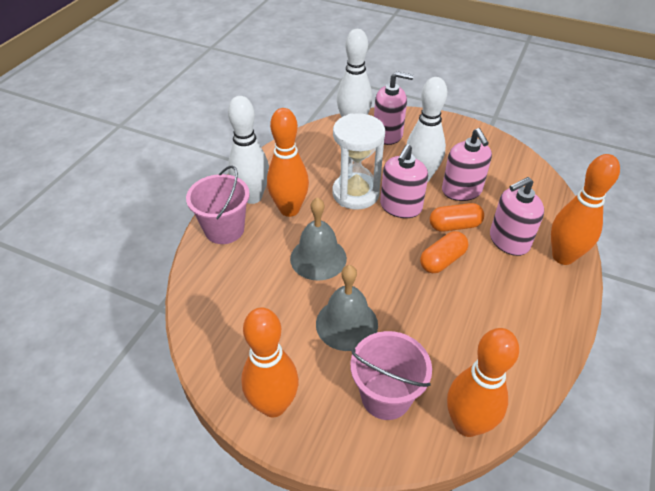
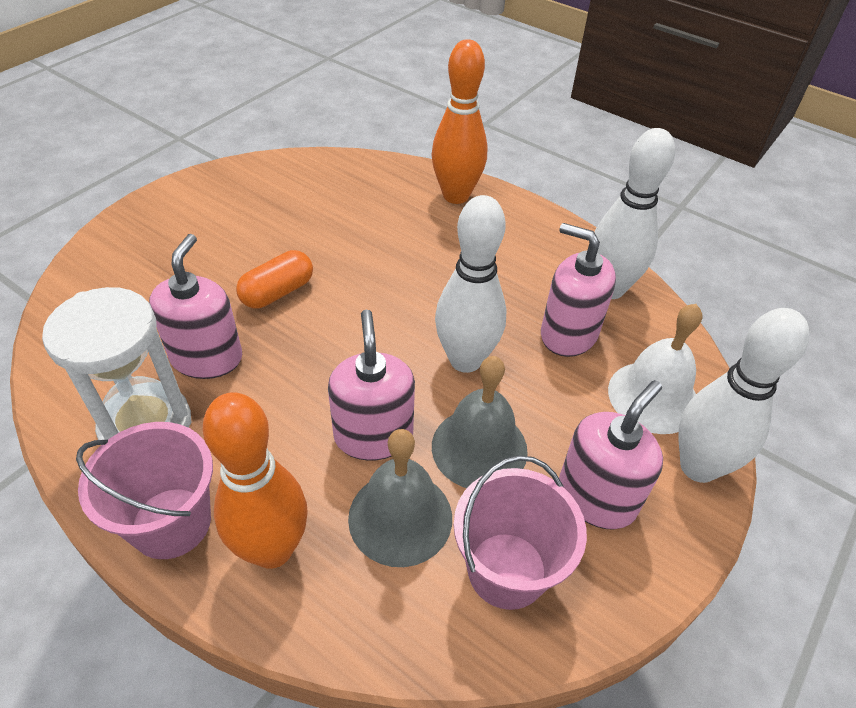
orange bowling pin: 4 -> 2
orange capsule: 2 -> 1
white bell: 0 -> 1

